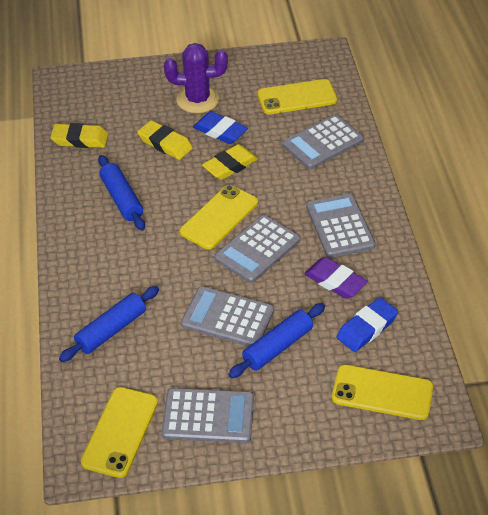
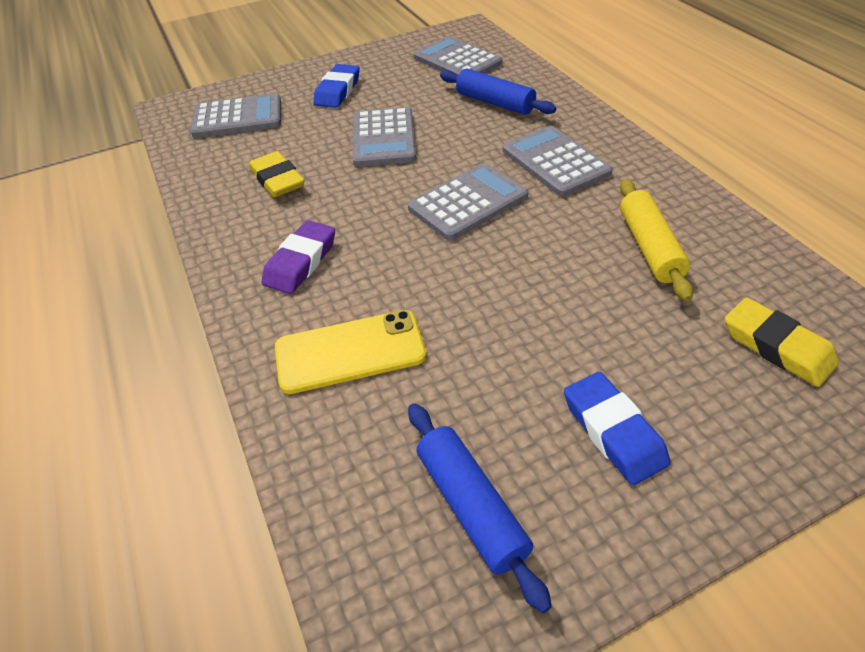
blue rolling pin: 3 -> 2
purple cactus: 1 -> 0
yellow eraser: 3 -> 2
yellow phone: 4 -> 1
yellow rolling pin: 0 -> 1

